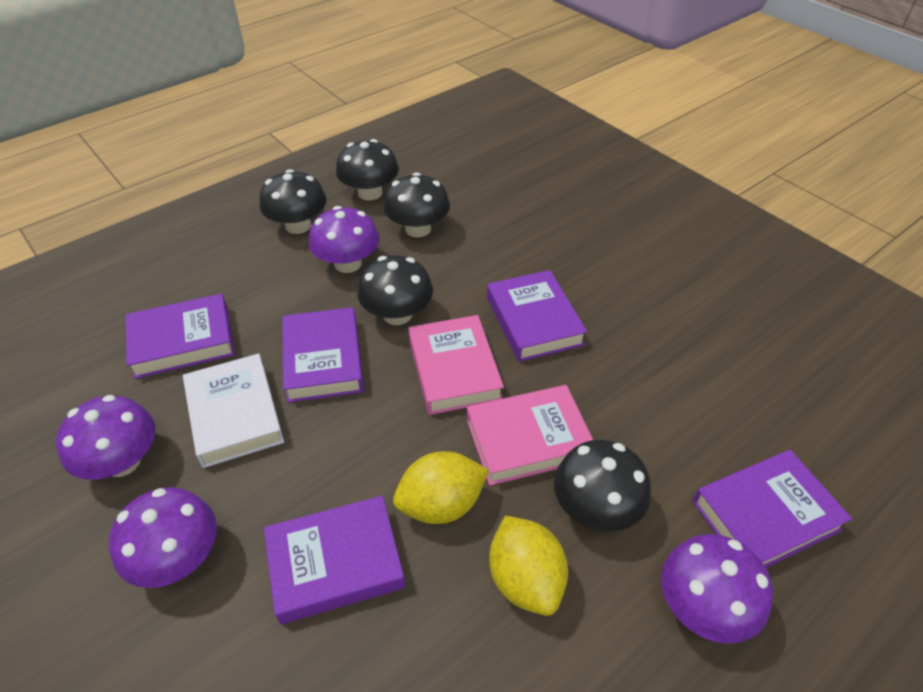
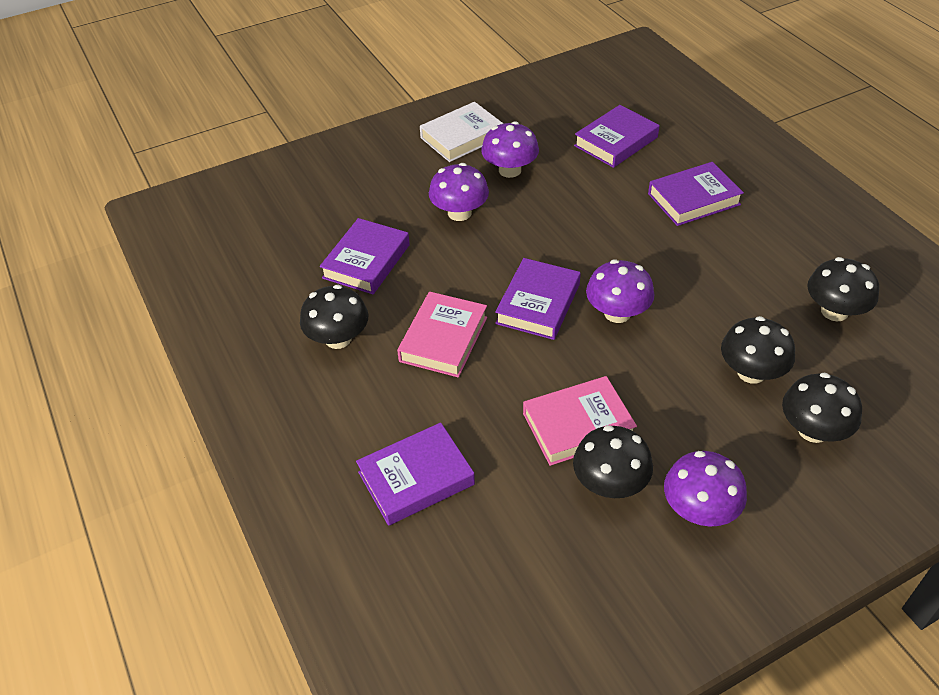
yellow lemon: 2 -> 0

